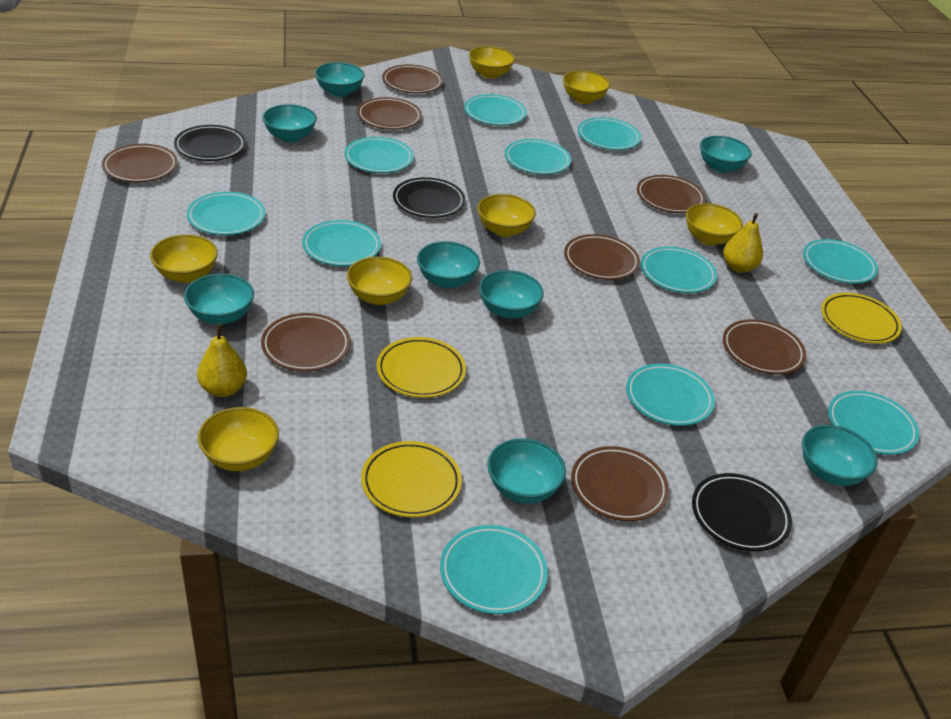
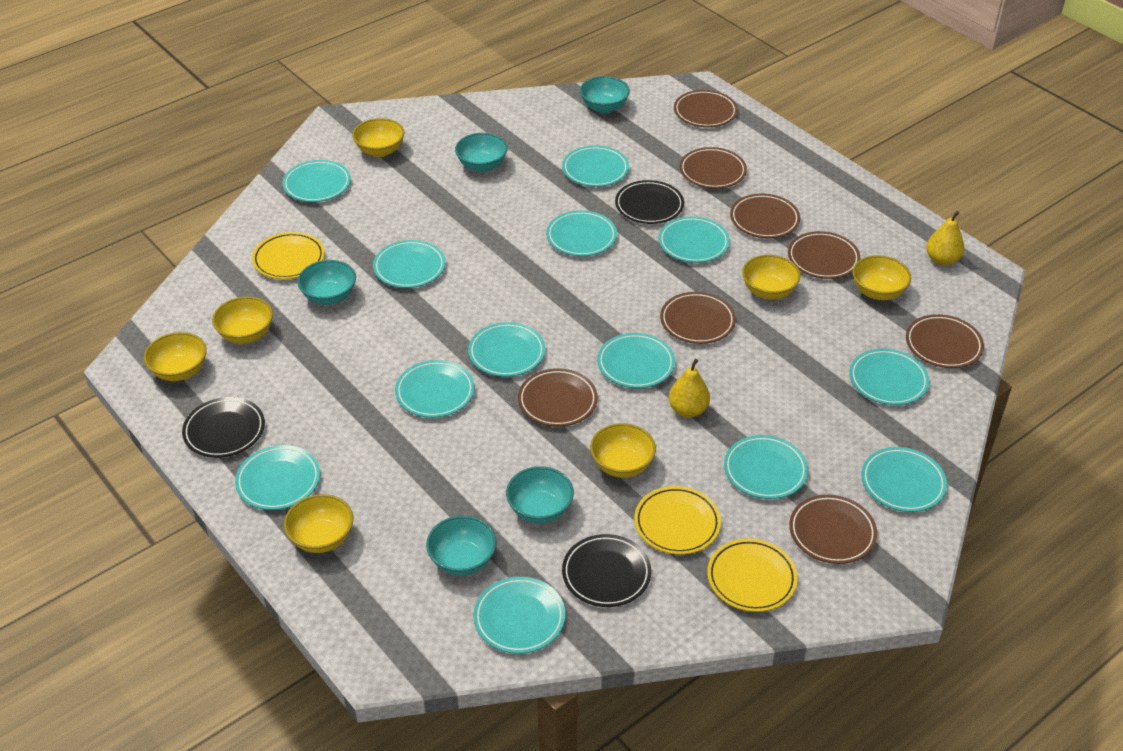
turquoise bowl: 8 -> 5
turquoise plate: 11 -> 13

